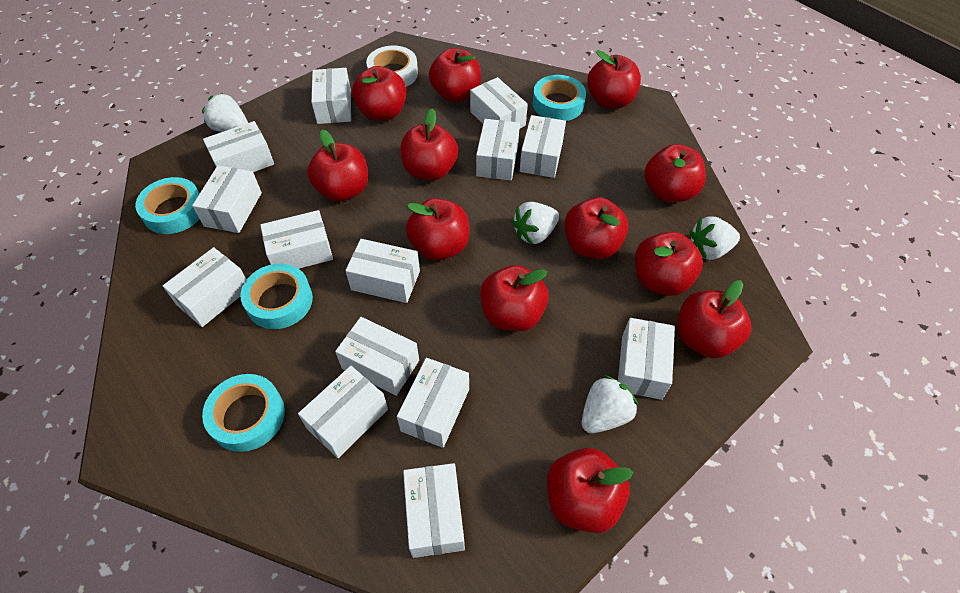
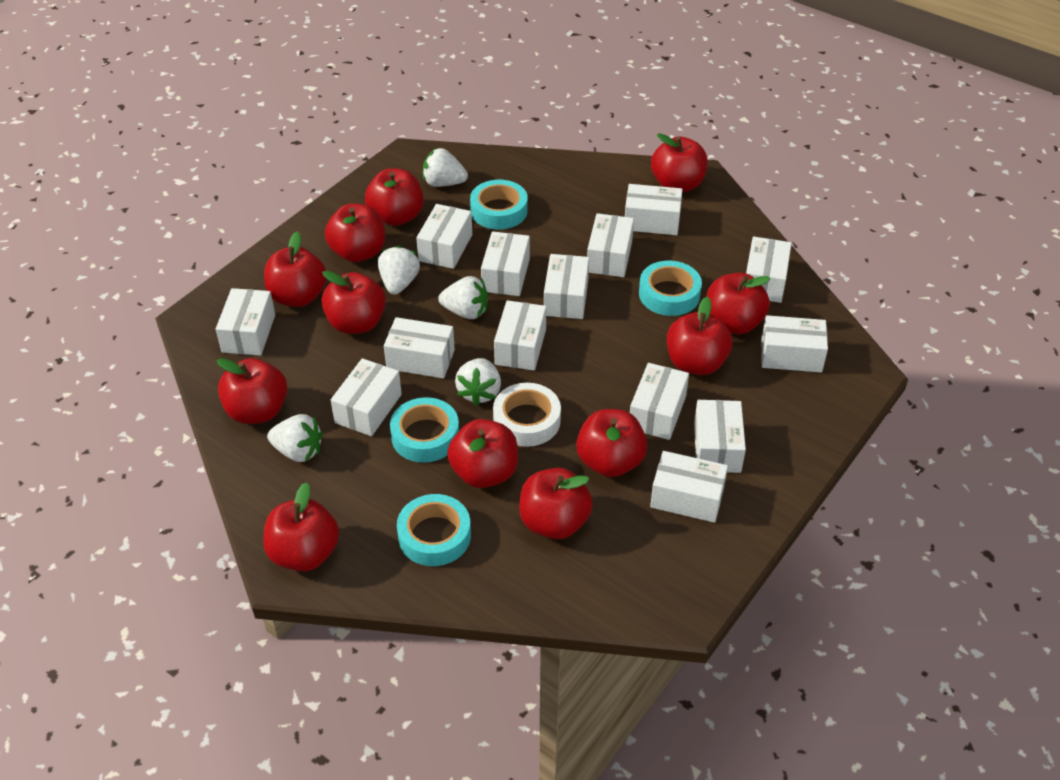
white strawberry: 4 -> 5

